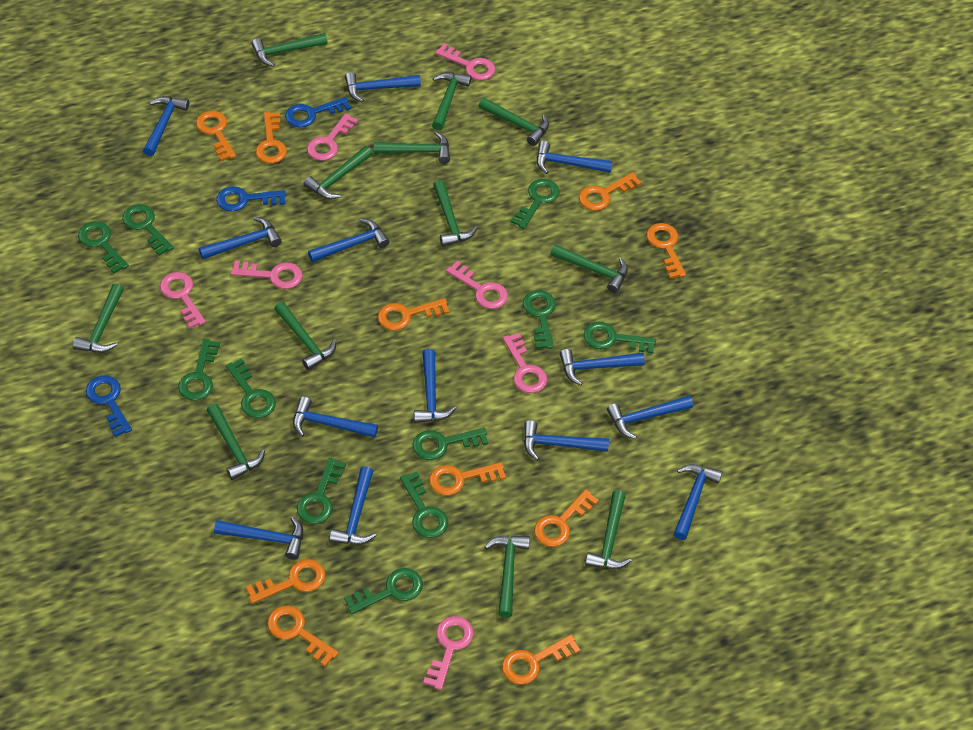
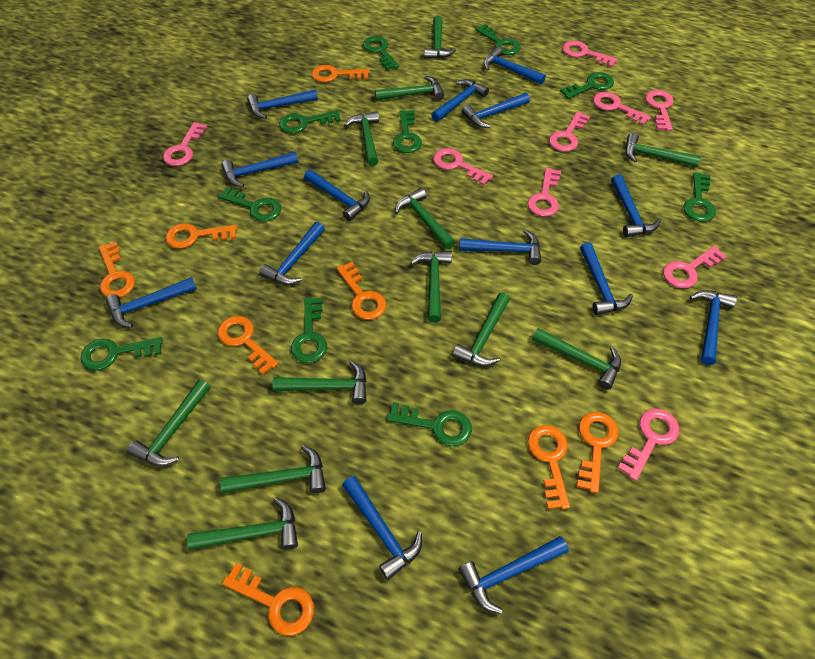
blue hammer: 13 -> 14
blue key: 3 -> 0
green key: 11 -> 10
orange key: 10 -> 8
pink key: 7 -> 9

